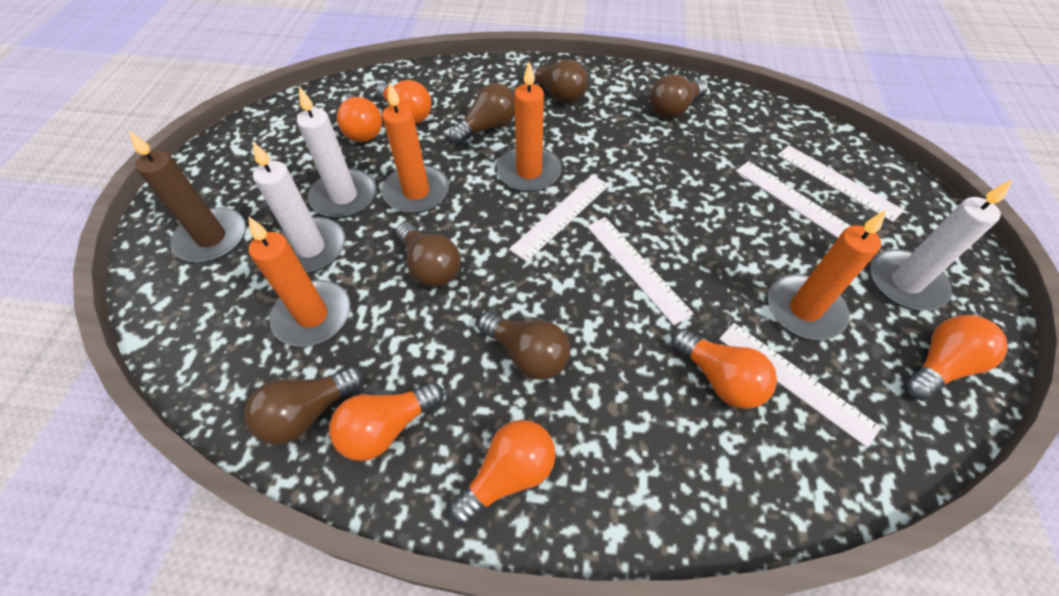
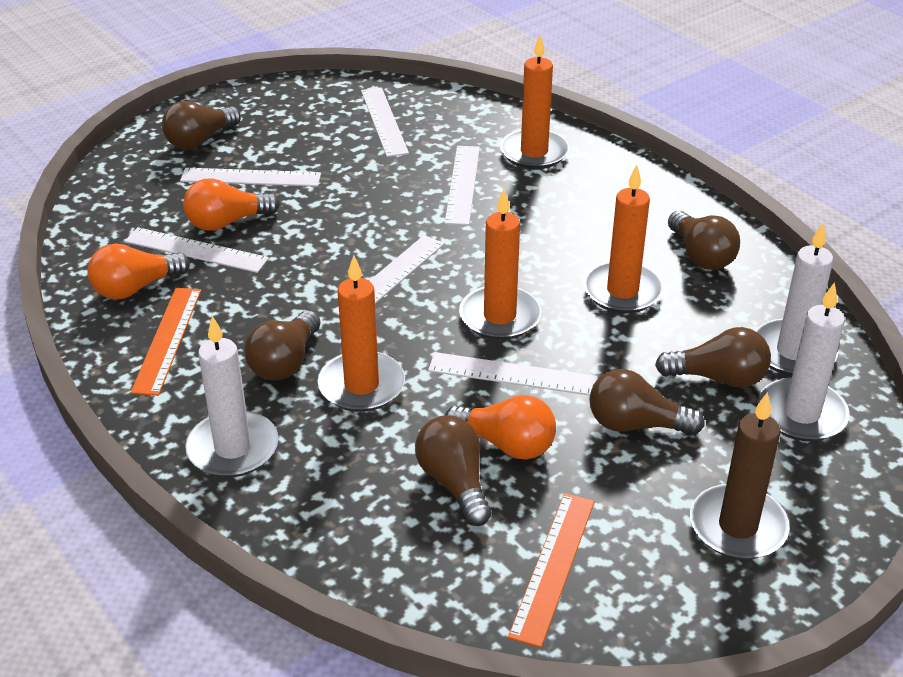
orange light bulb: 6 -> 3
orange ruler: 0 -> 2
white ruler: 5 -> 6

